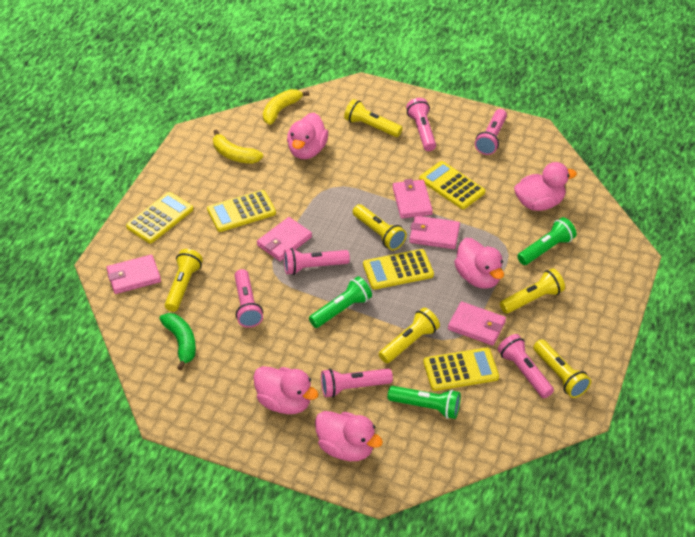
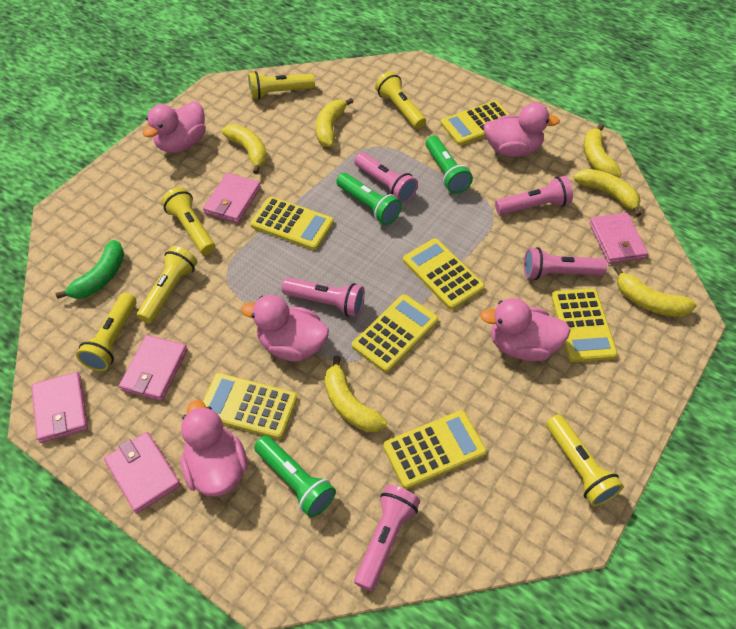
pink flashlight: 6 -> 5
yellow banana: 2 -> 6
yellow calculator: 5 -> 7

